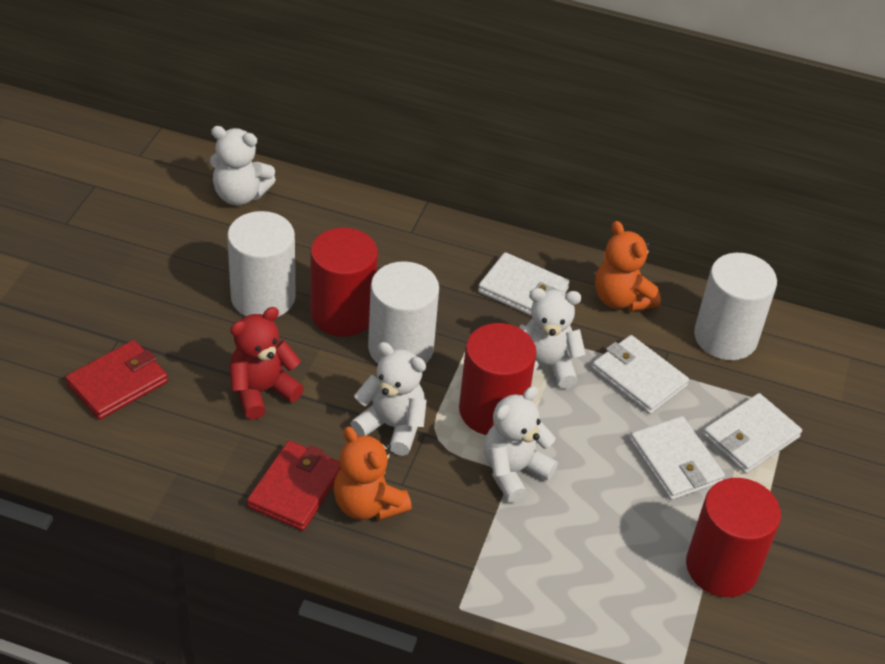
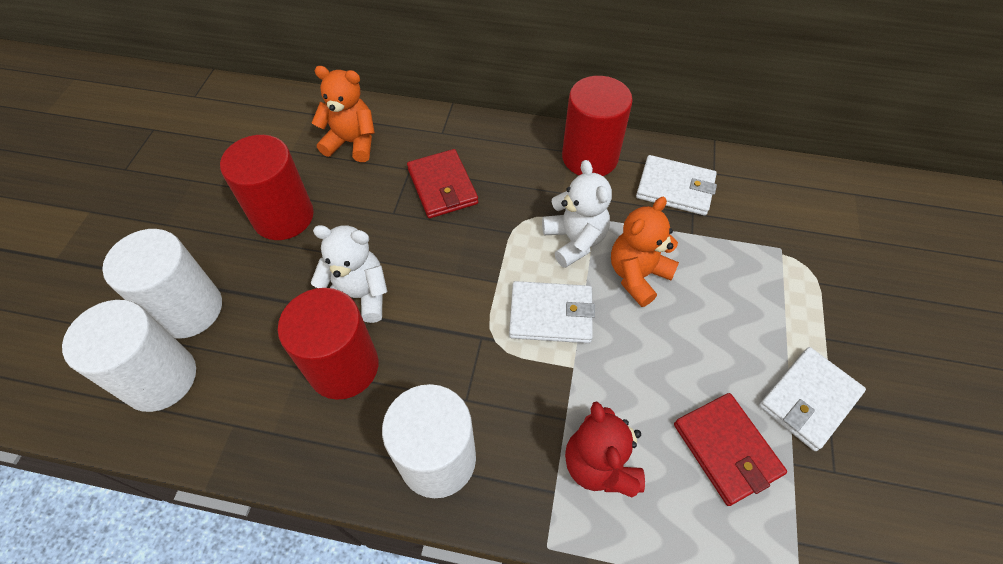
white teddy bear: 4 -> 2
white wallet: 4 -> 3

